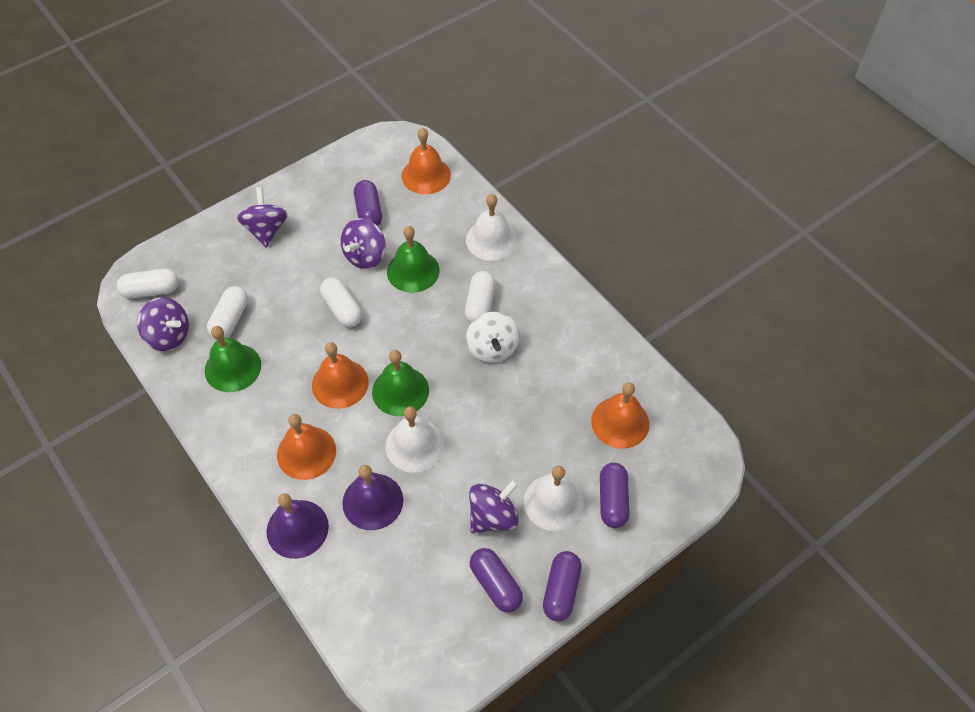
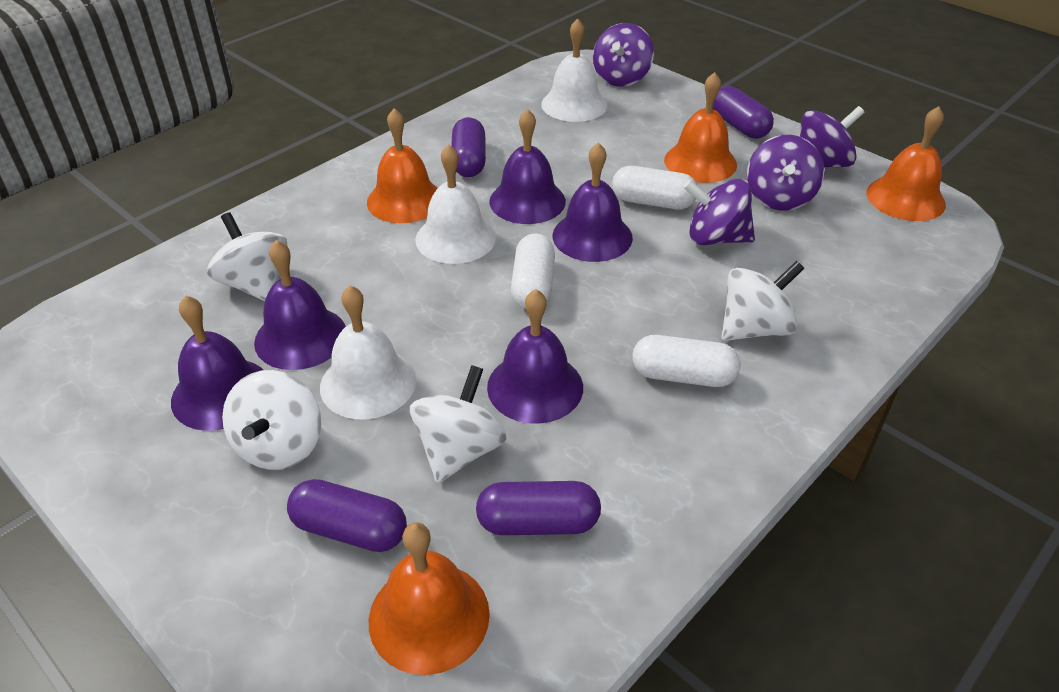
green bell: 3 -> 0
purple bell: 2 -> 5
white capsule: 4 -> 3
white spinning top: 1 -> 4

